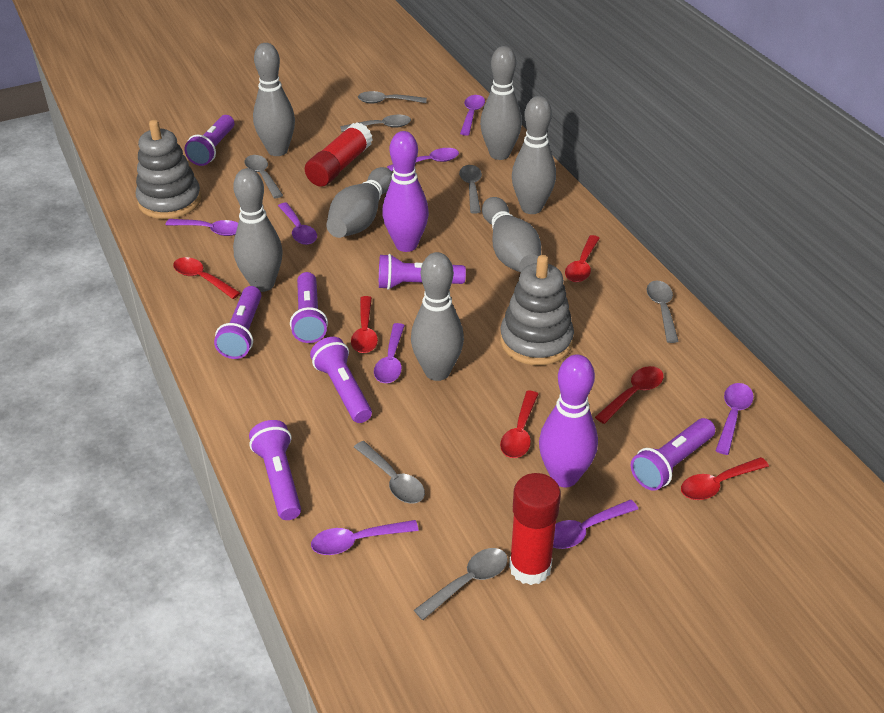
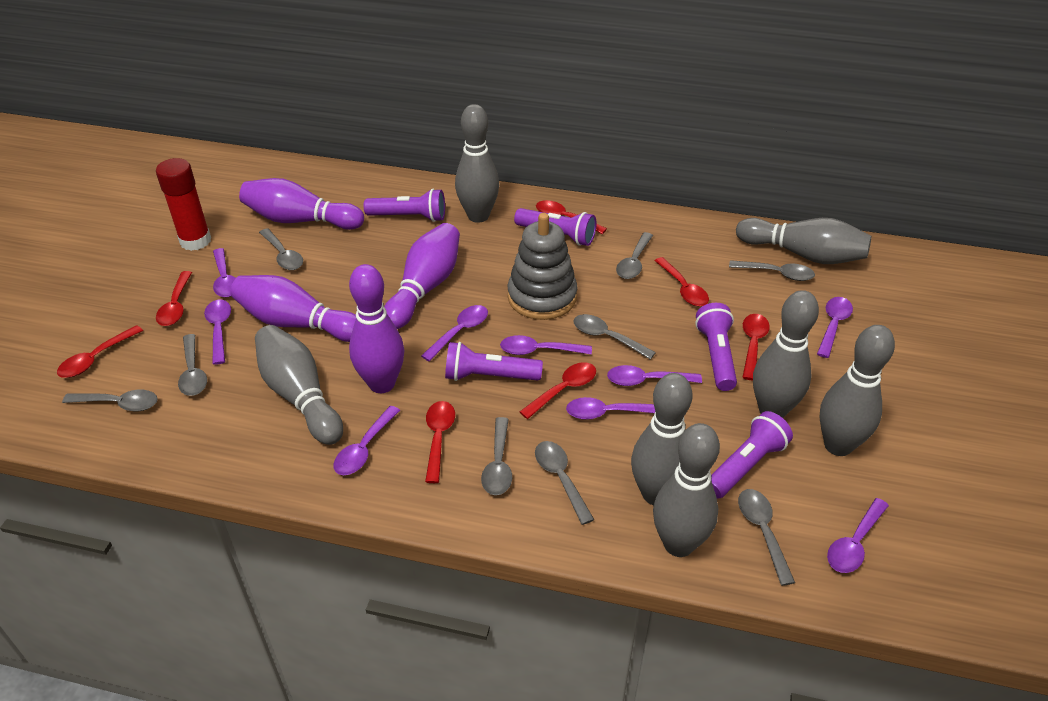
grey spoon: 7 -> 9
grey stacking toy: 2 -> 1
purple bowling pin: 2 -> 4
purple flashlight: 7 -> 5
purple spoon: 8 -> 9
red glue stick: 2 -> 1
red spoon: 6 -> 7

